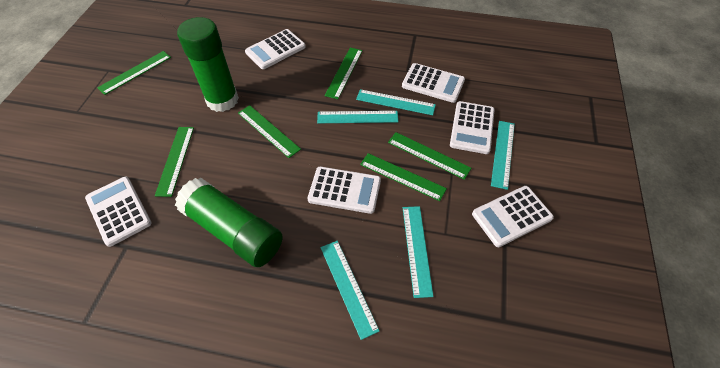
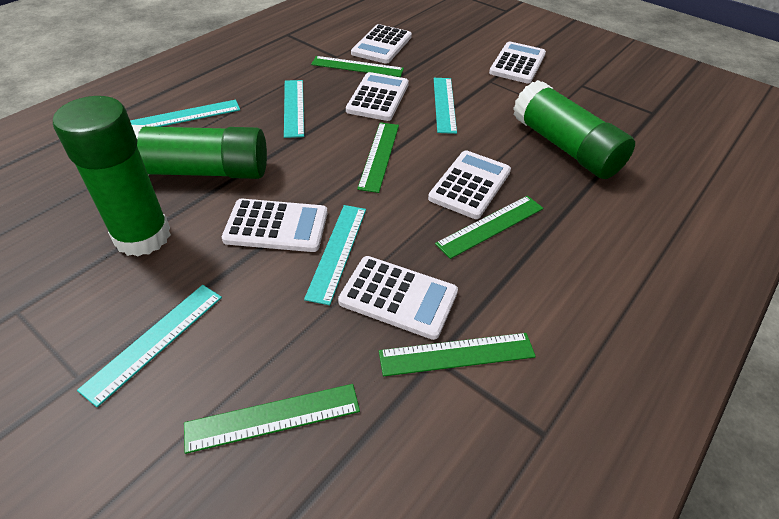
green glue stick: 2 -> 3
green ruler: 6 -> 5

